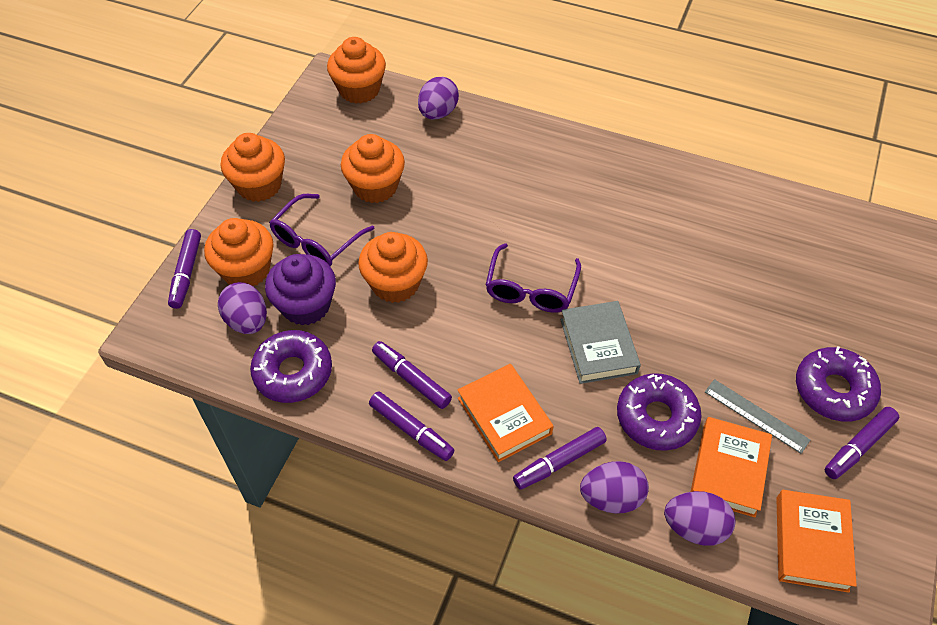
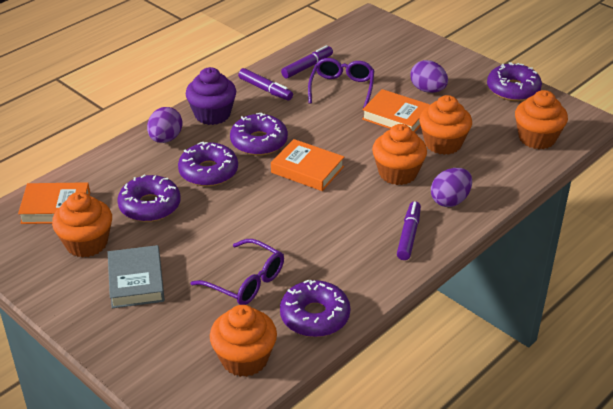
grey ruler: 1 -> 0
purple donut: 3 -> 5
purple egg: 4 -> 3
purple marker: 5 -> 3

